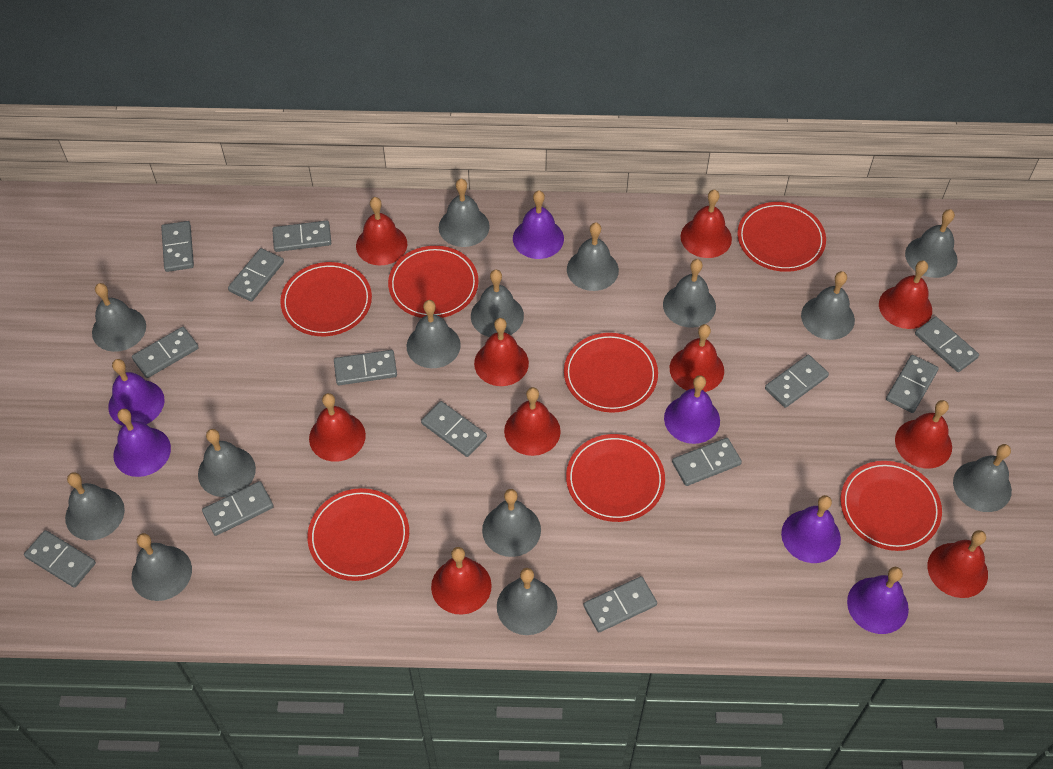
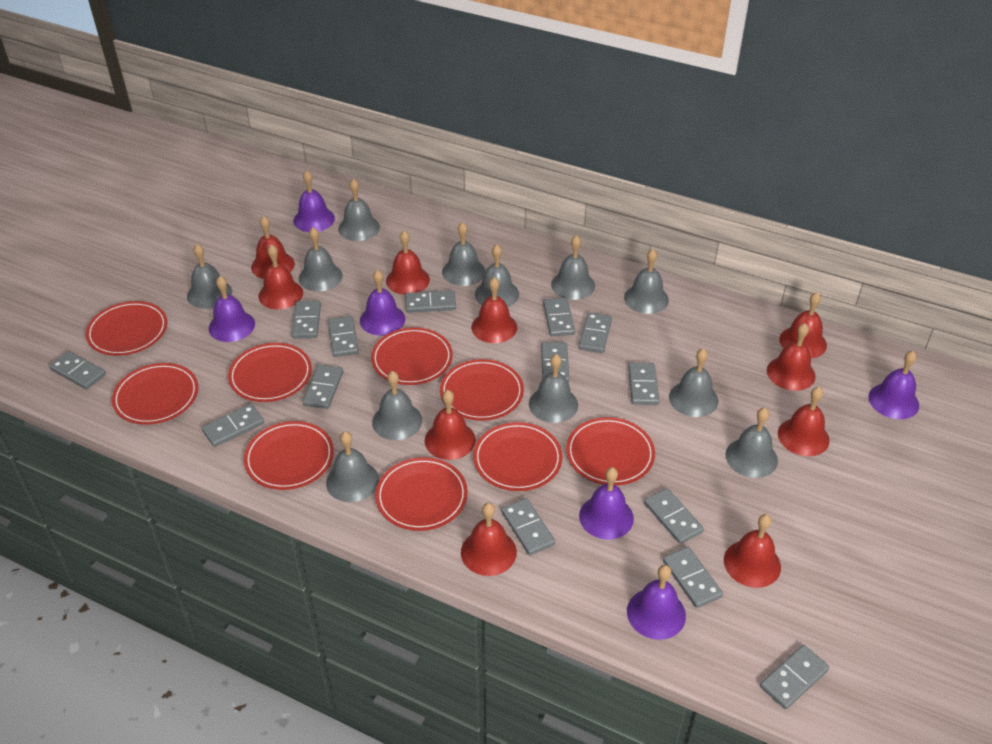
grey bell: 14 -> 12
grey domino: 13 -> 14
red plate: 7 -> 9

